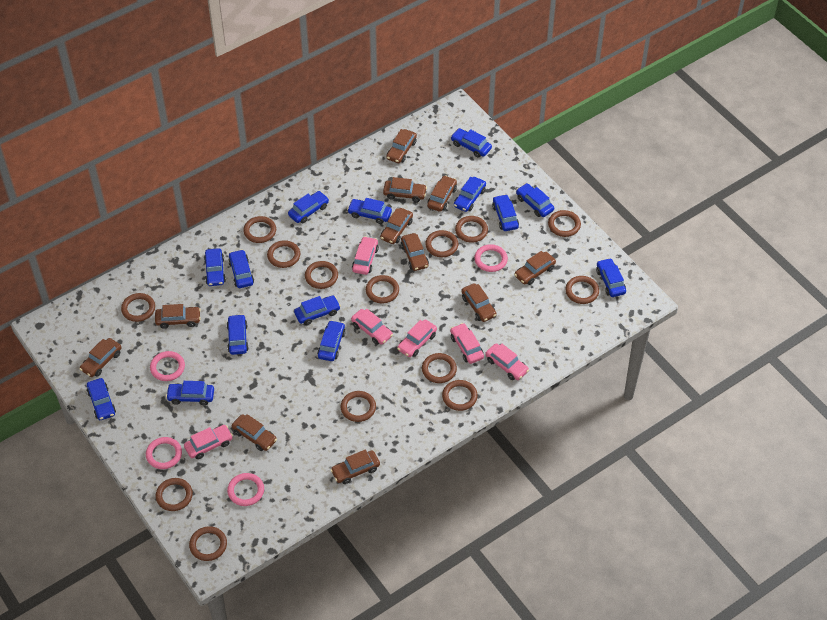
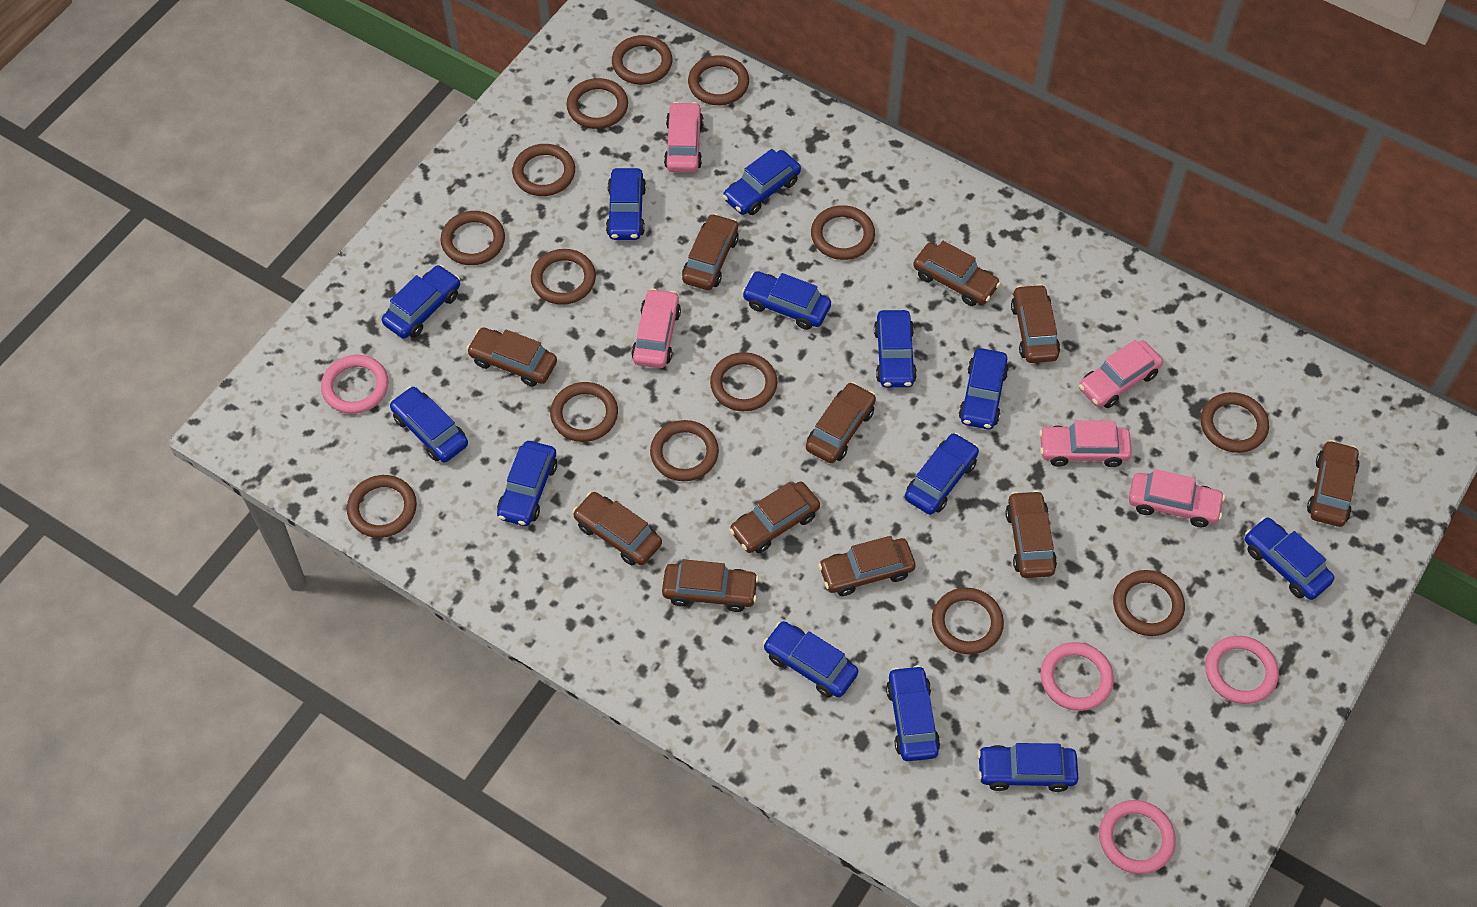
blue car: 14 -> 13
pink car: 6 -> 5

